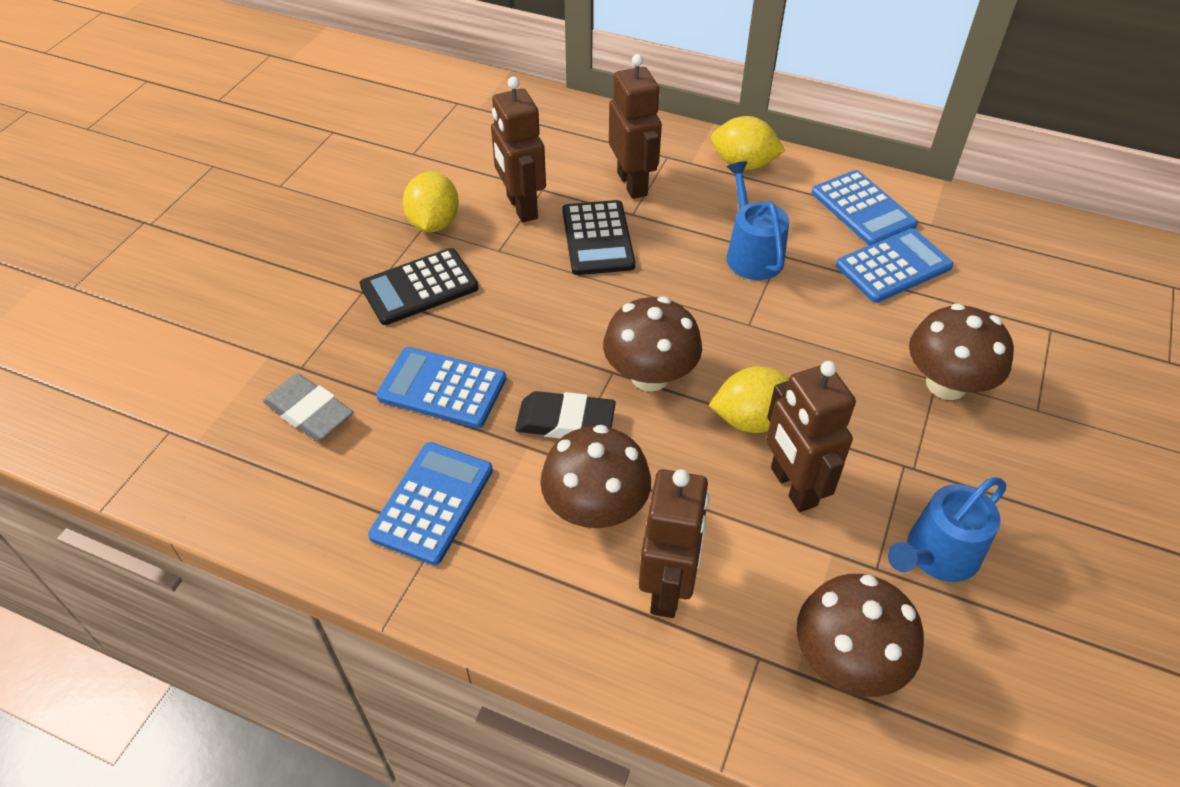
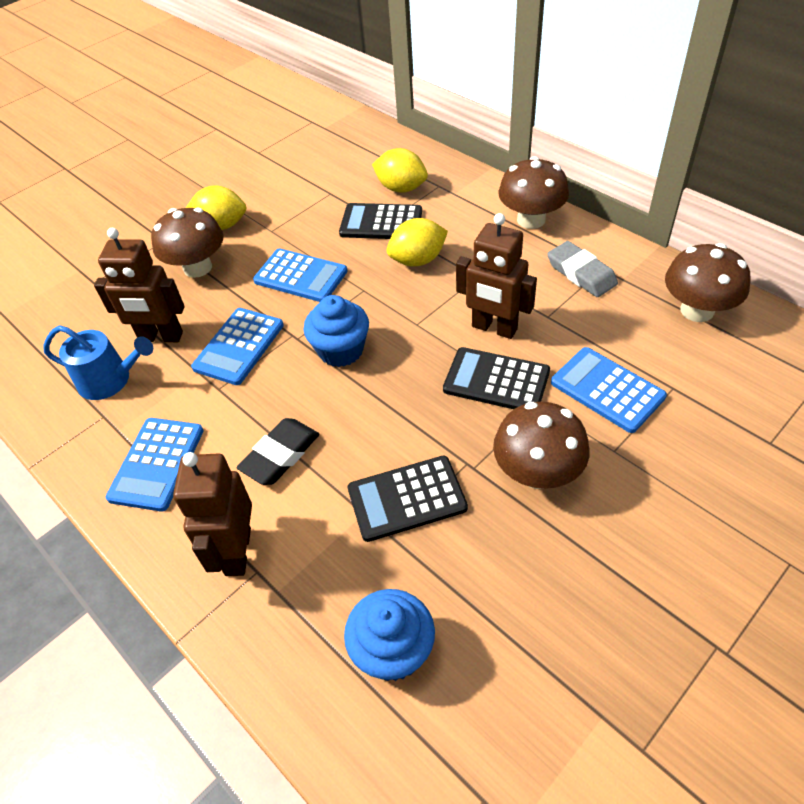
black calculator: 2 -> 3
blue cupcake: 0 -> 2
blue watering can: 2 -> 1
brown robot: 4 -> 3

